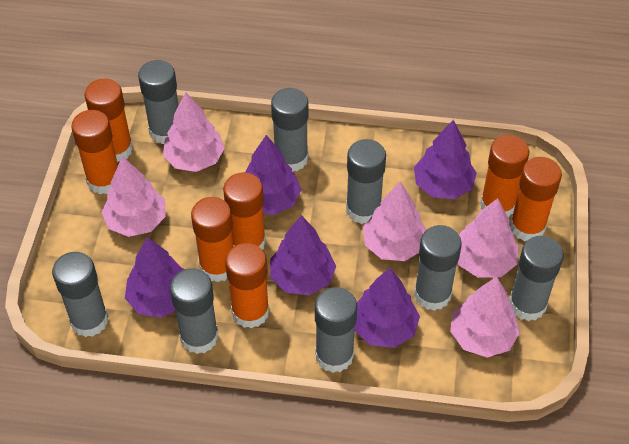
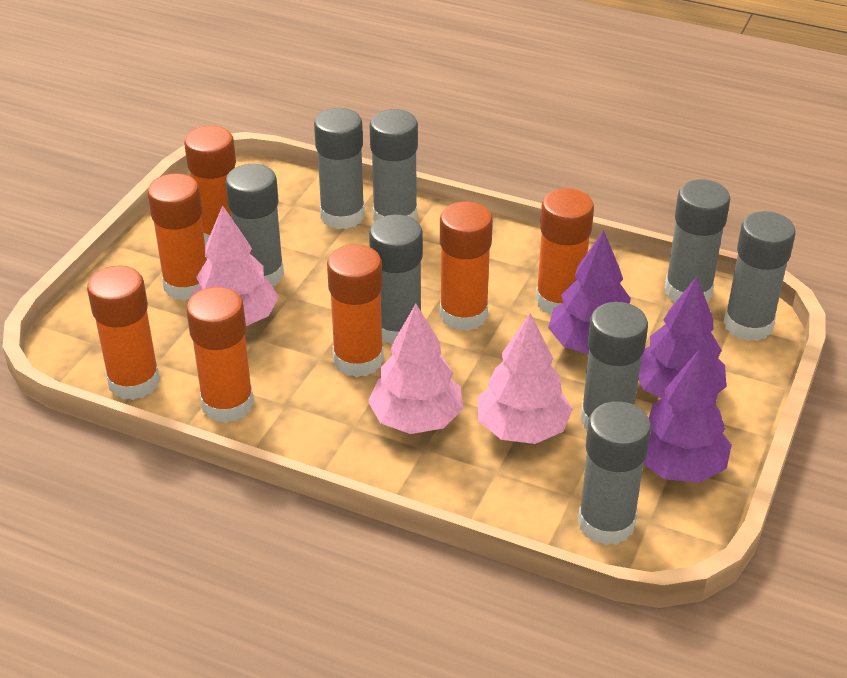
pink tree: 5 -> 3
purple tree: 5 -> 3

